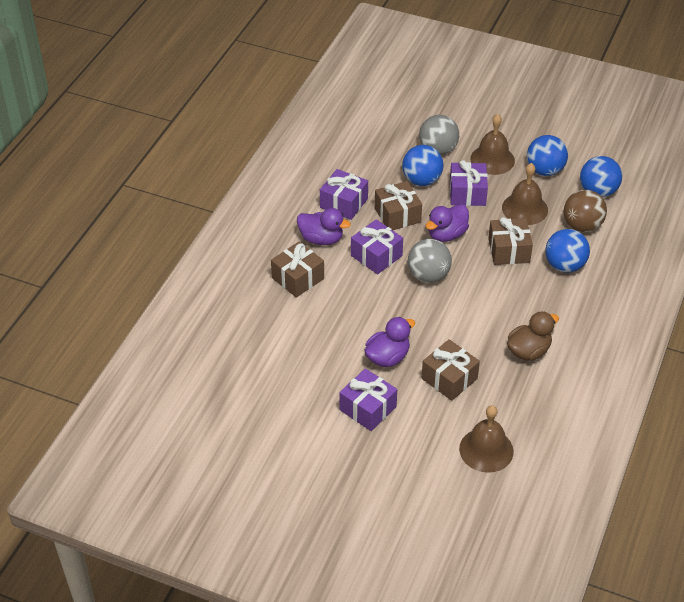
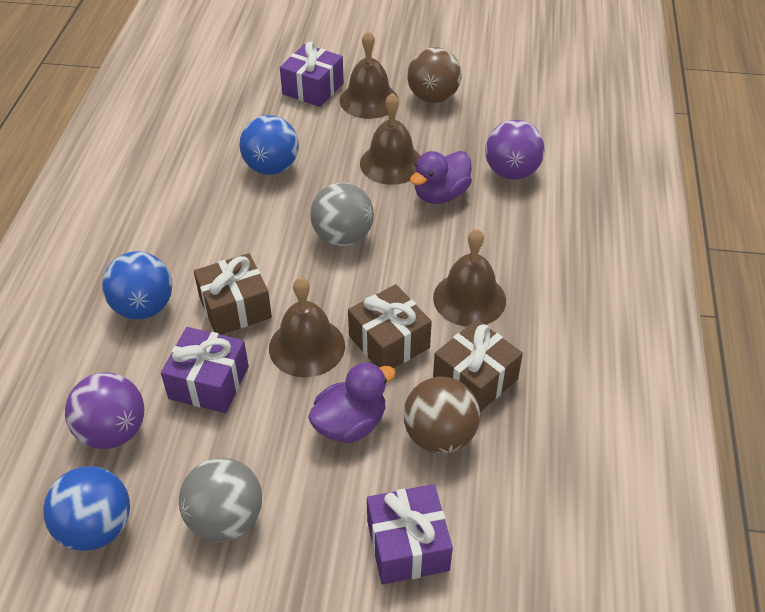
blue ball: 4 -> 3
brown ball: 1 -> 2
brown bell: 3 -> 4
brown duck: 1 -> 0
brown gift: 4 -> 3
purple ball: 0 -> 2
purple duck: 3 -> 2
purple gift: 4 -> 3

